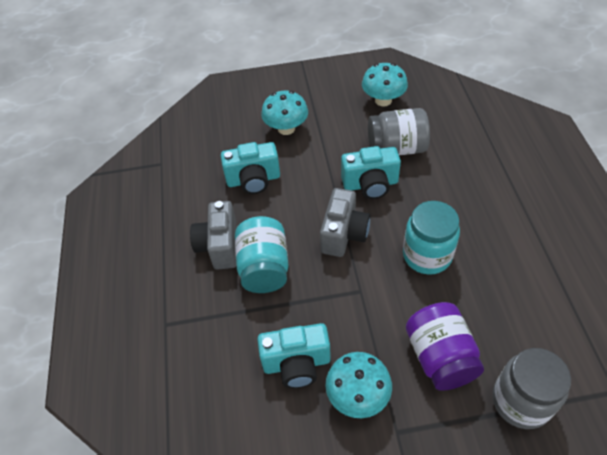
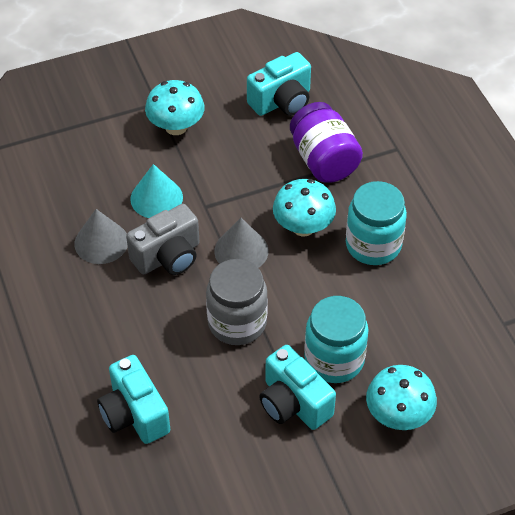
grey camera: 2 -> 1
grey cone: 0 -> 2
grey jar: 2 -> 1
turquoise cone: 0 -> 1

